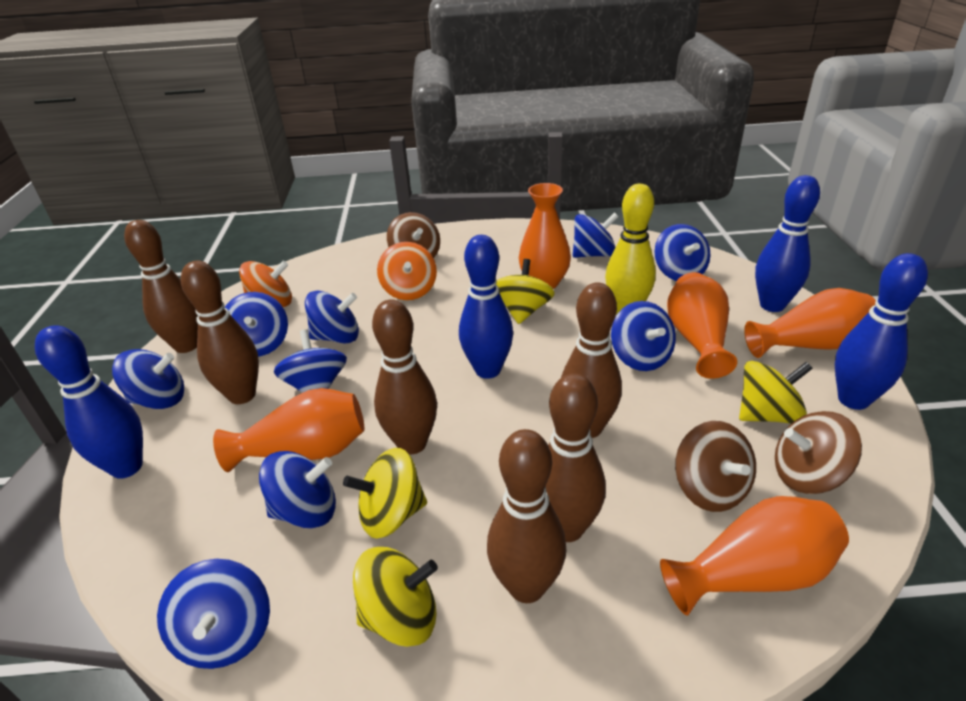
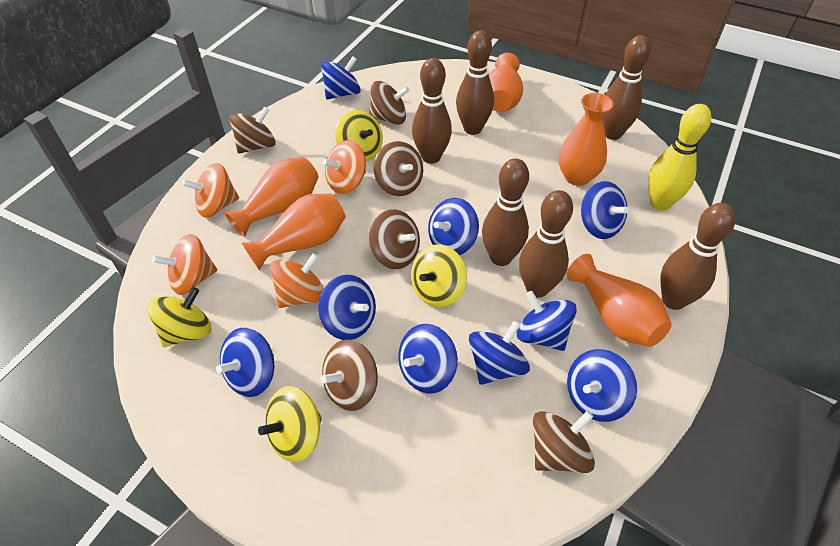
blue bowling pin: 4 -> 0
brown spinning top: 3 -> 6
orange spinning top: 2 -> 4

